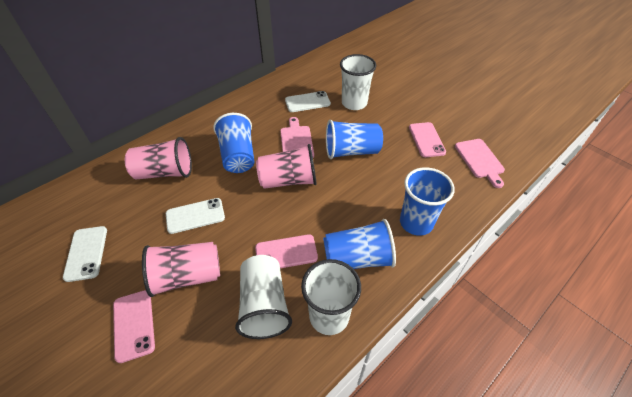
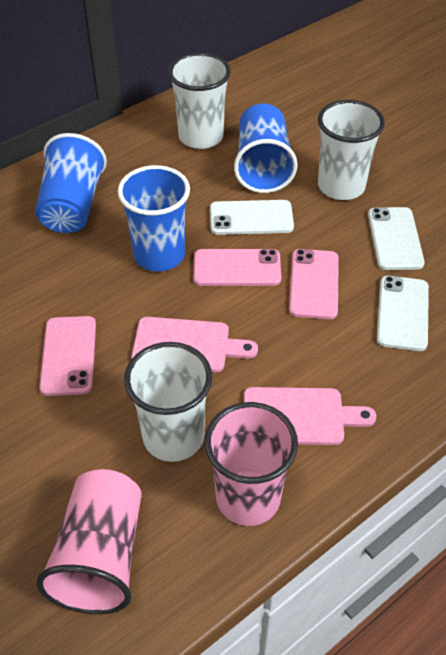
blue cup: 4 -> 3
pink cup: 3 -> 2

